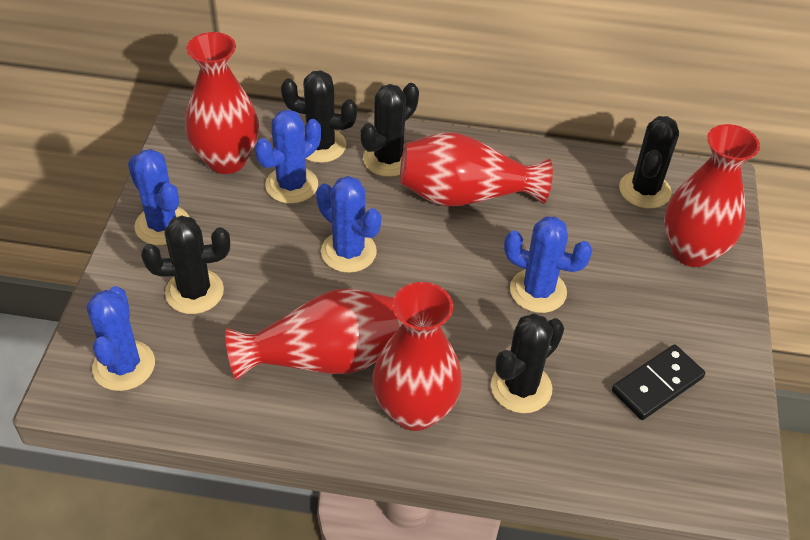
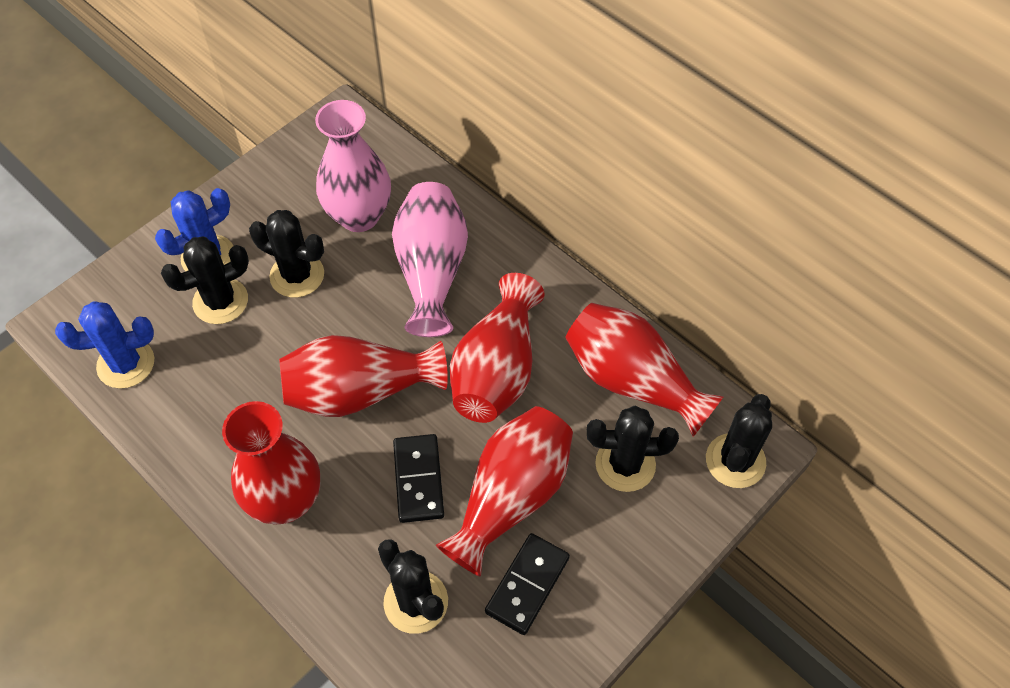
black domino: 1 -> 2
blue cactus: 5 -> 2
pink vase: 0 -> 2

